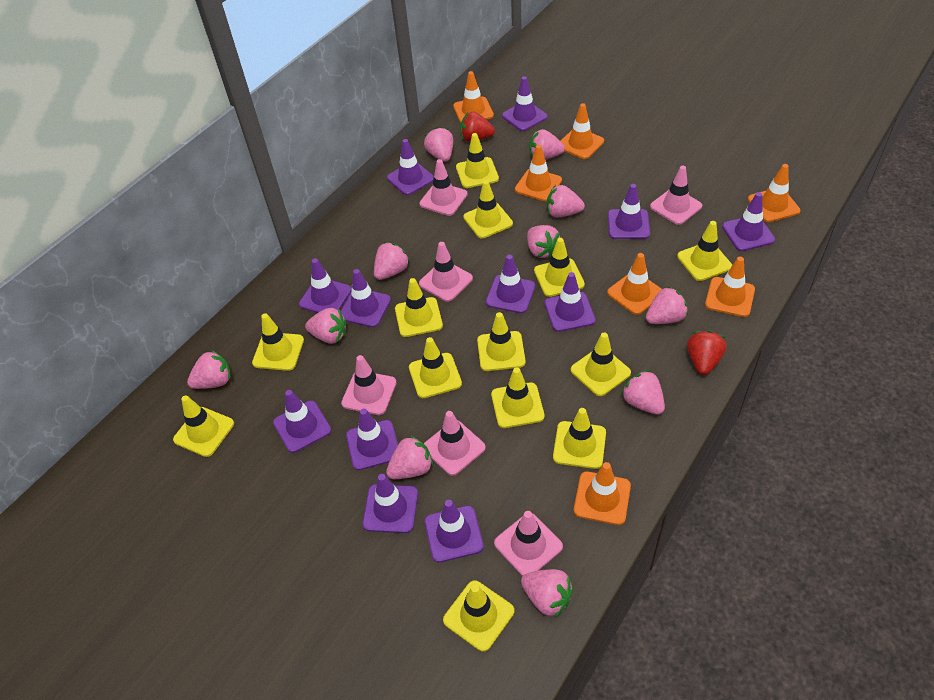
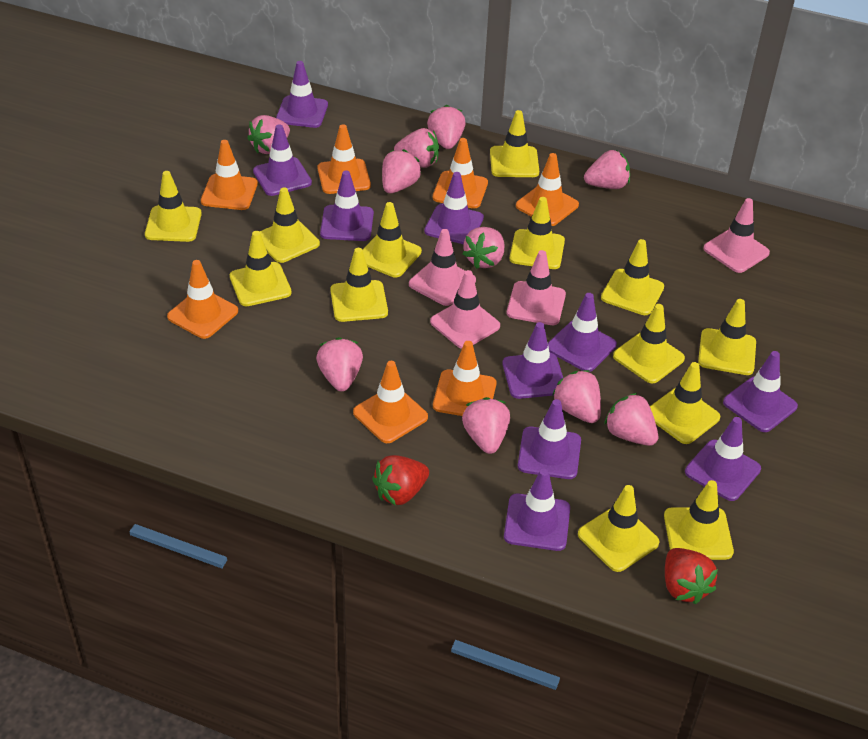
pink strawberry: 11 -> 10
pink traffic cone: 6 -> 4
purple traffic cone: 12 -> 10

